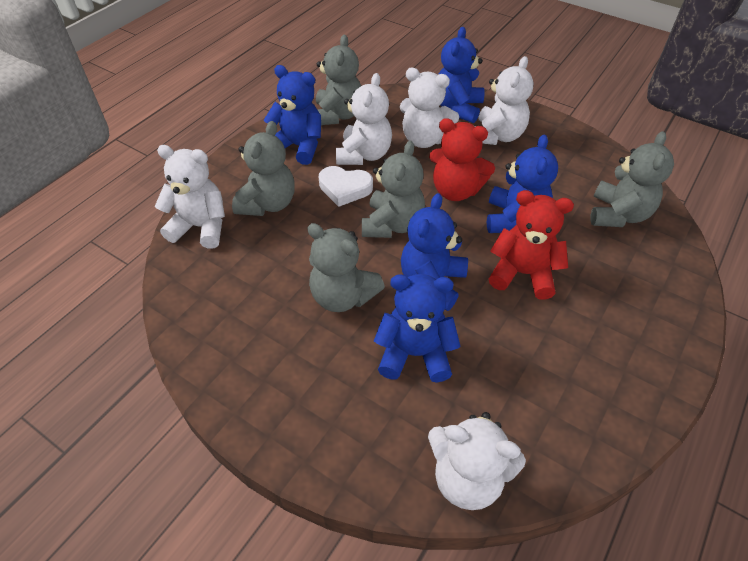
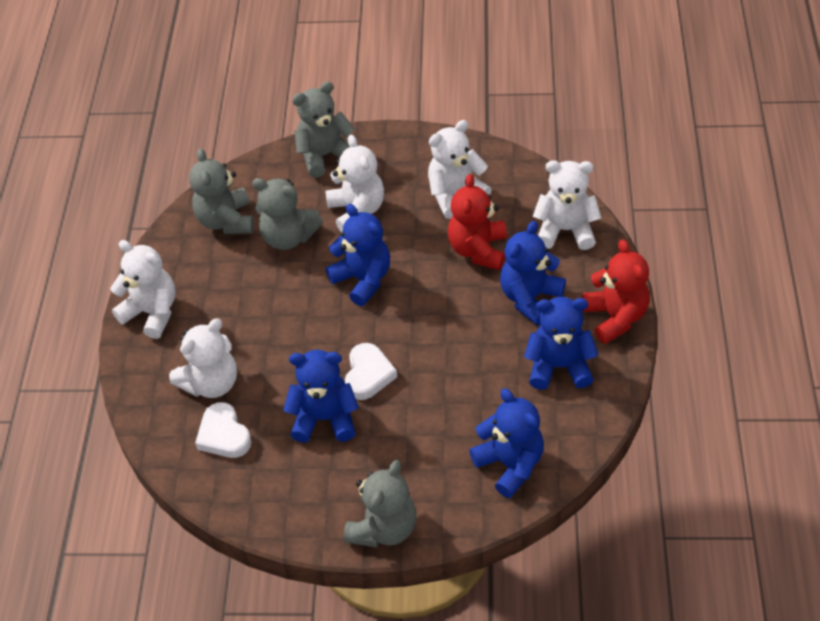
grey teddy bear: 5 -> 4
white heart: 1 -> 2

